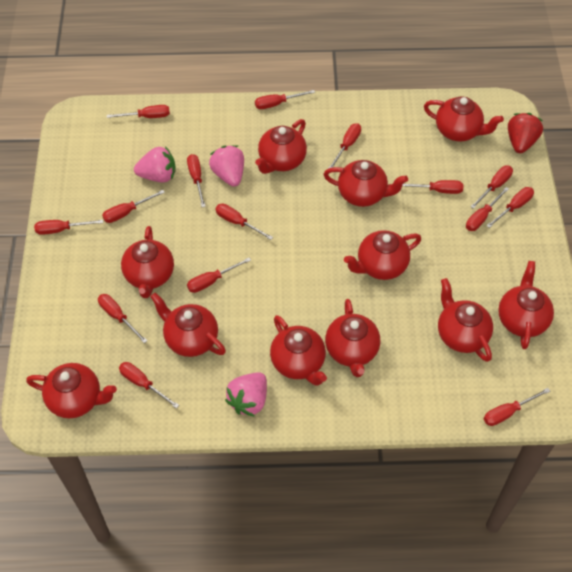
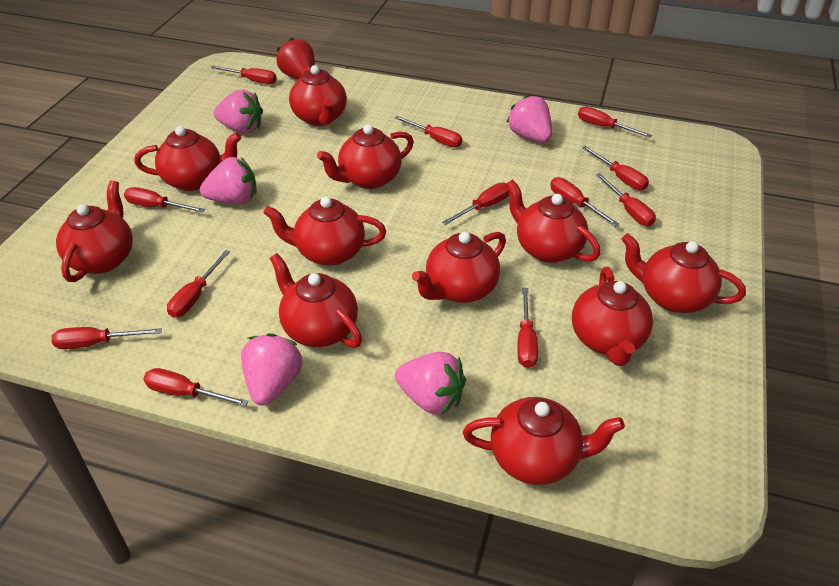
pink strawberry: 3 -> 5
red screwdriver: 15 -> 12

